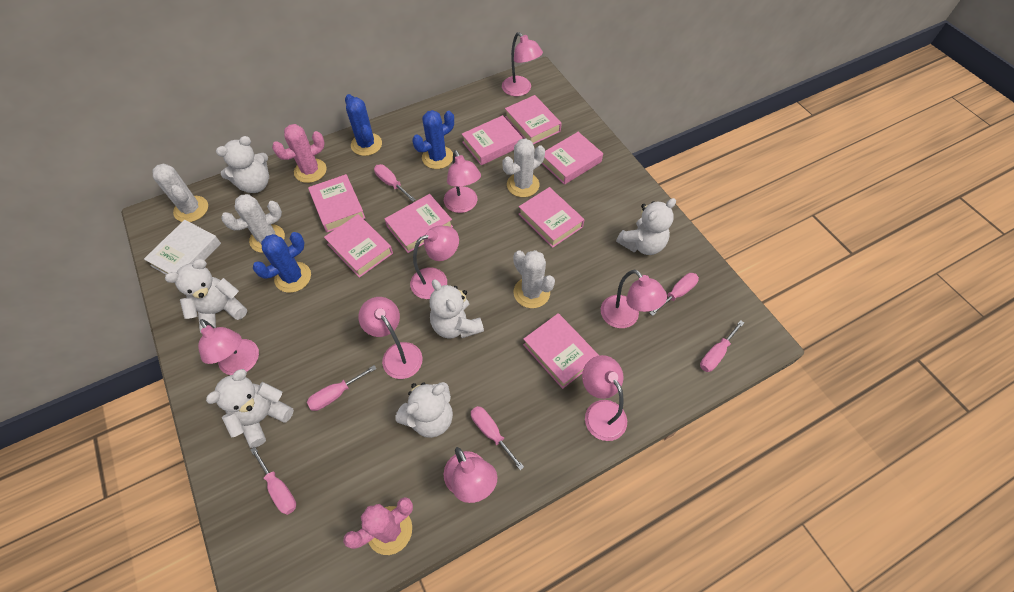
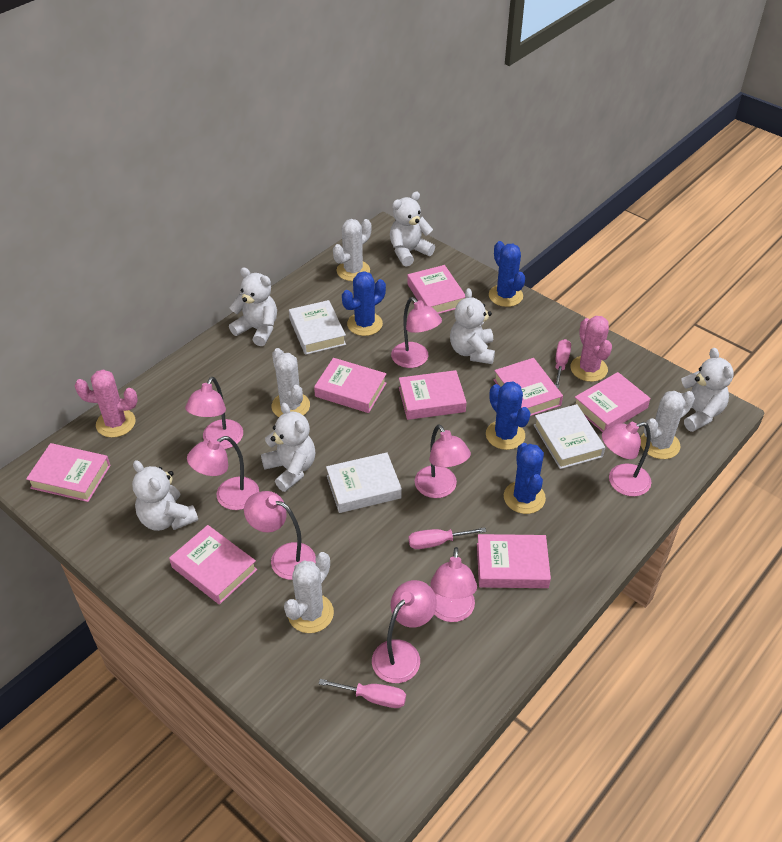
blue cactus: 3 -> 4
pink screwdriver: 6 -> 3
white book: 1 -> 3

